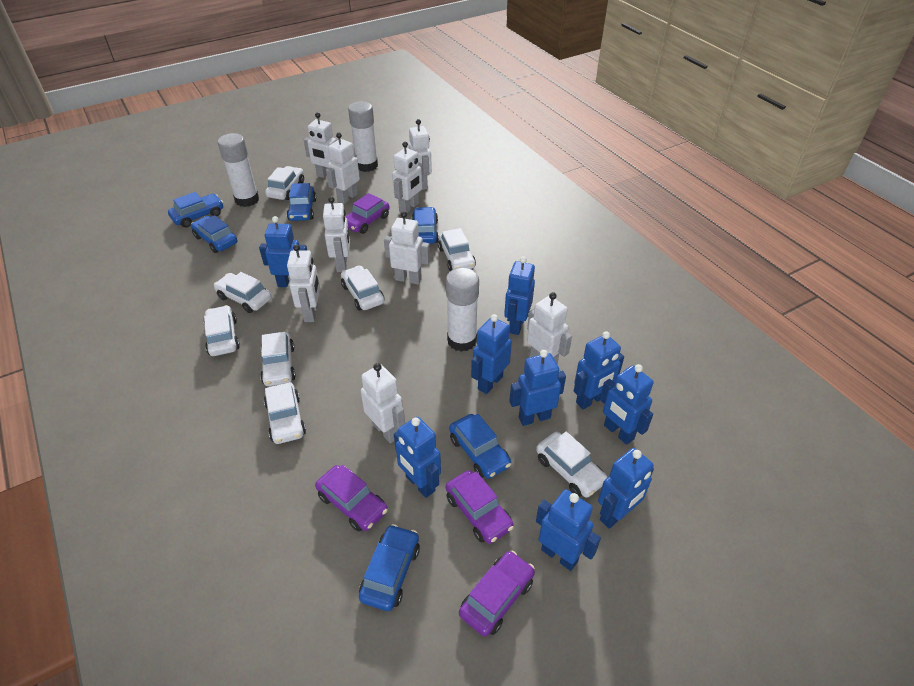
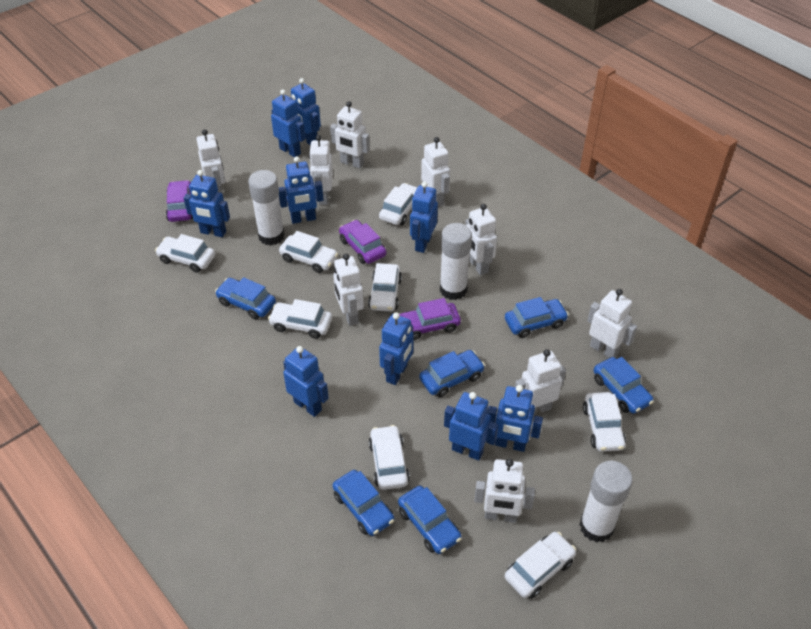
purple car: 4 -> 3

